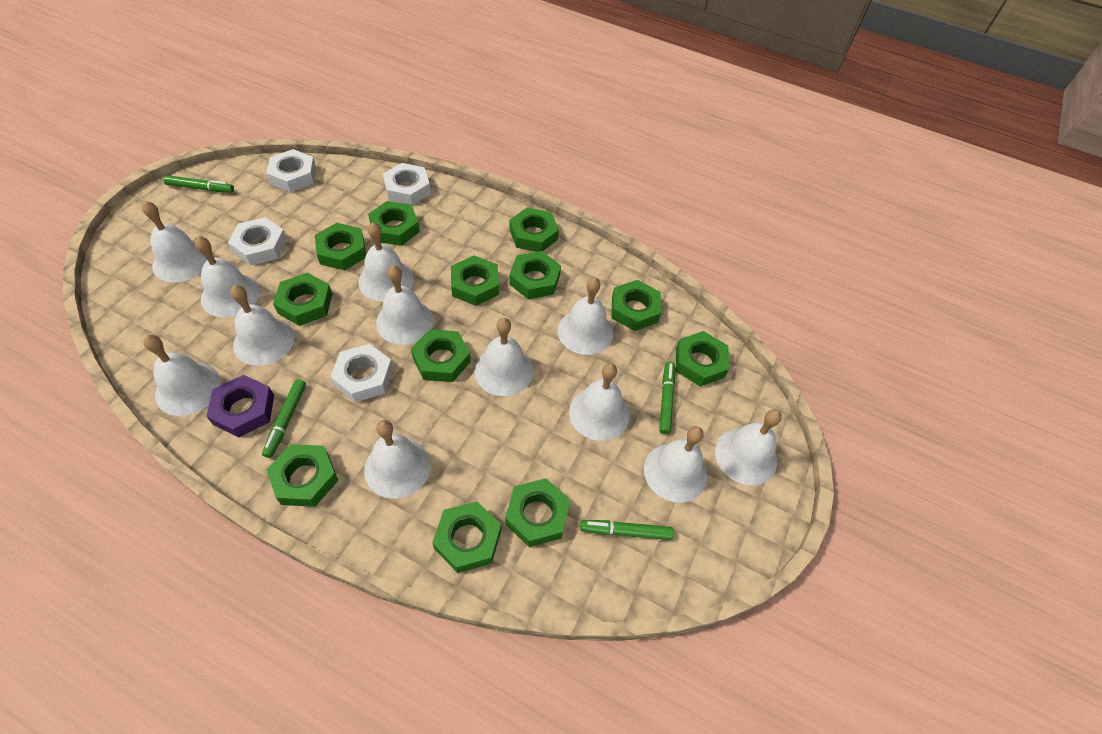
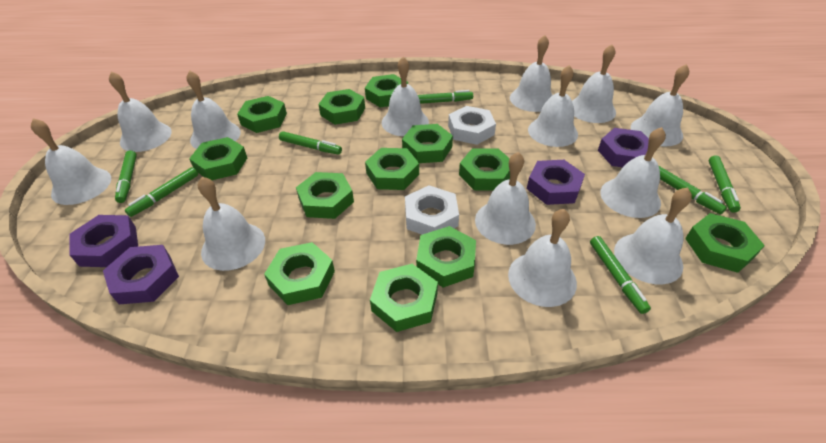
green marker: 4 -> 7
purple nut: 1 -> 4
white bell: 12 -> 13
white nut: 4 -> 2

